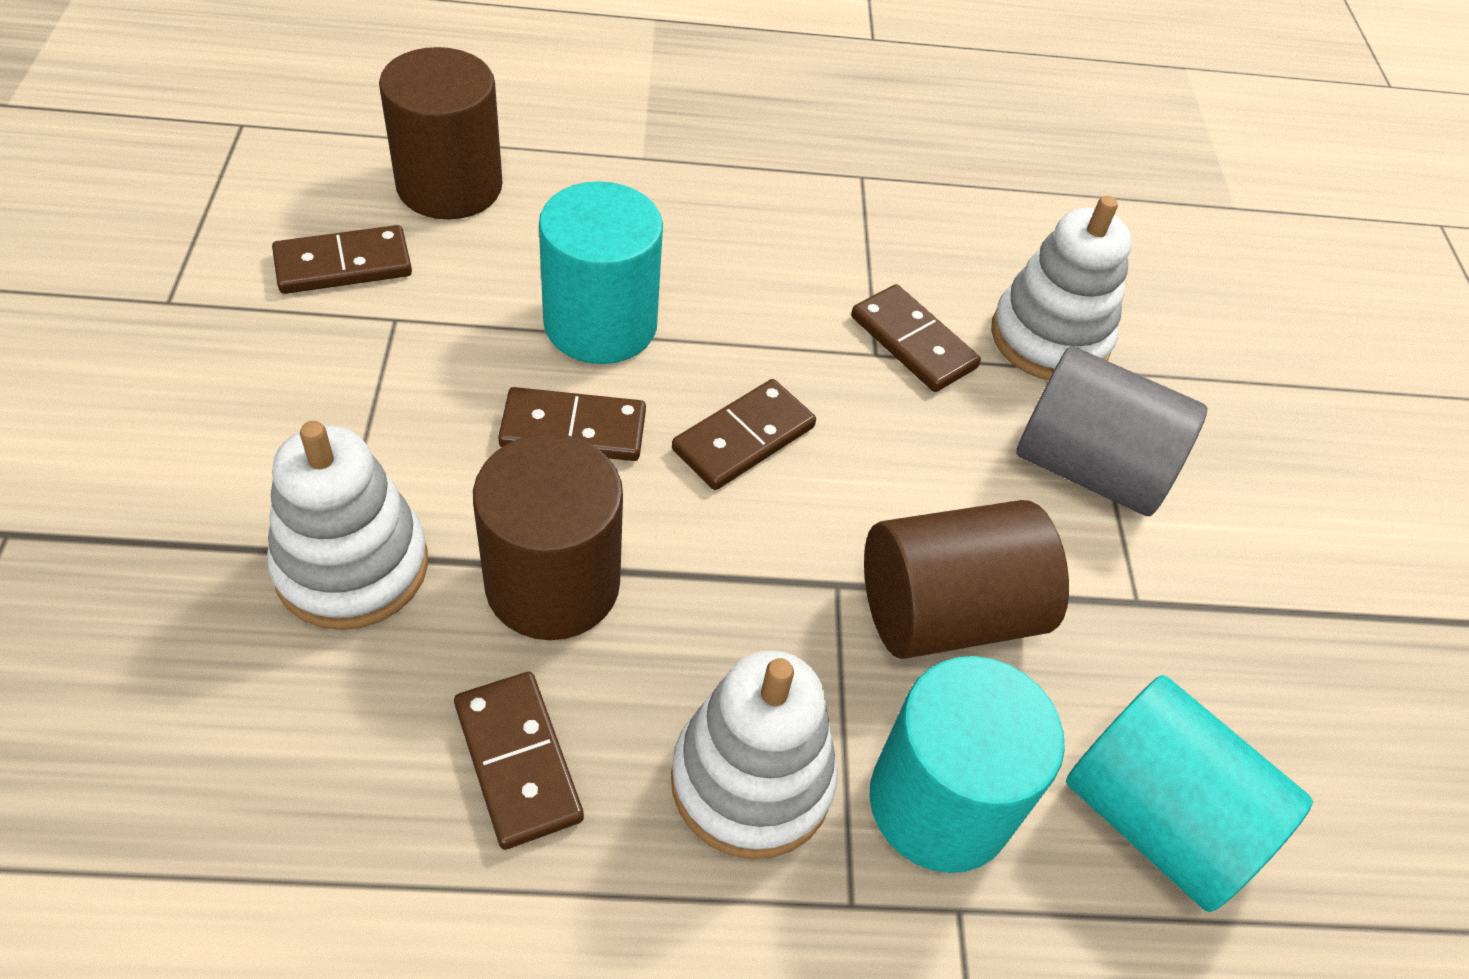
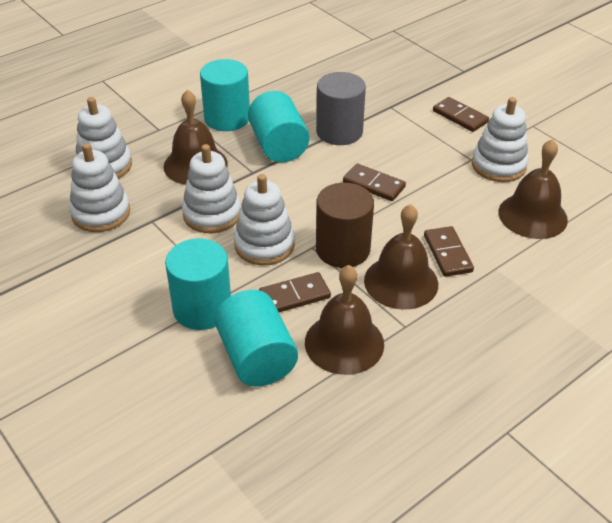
brown bell: 0 -> 4
brown cylinder: 3 -> 1
brown domino: 5 -> 4
turquoise cylinder: 3 -> 4
white stacking toy: 3 -> 5

